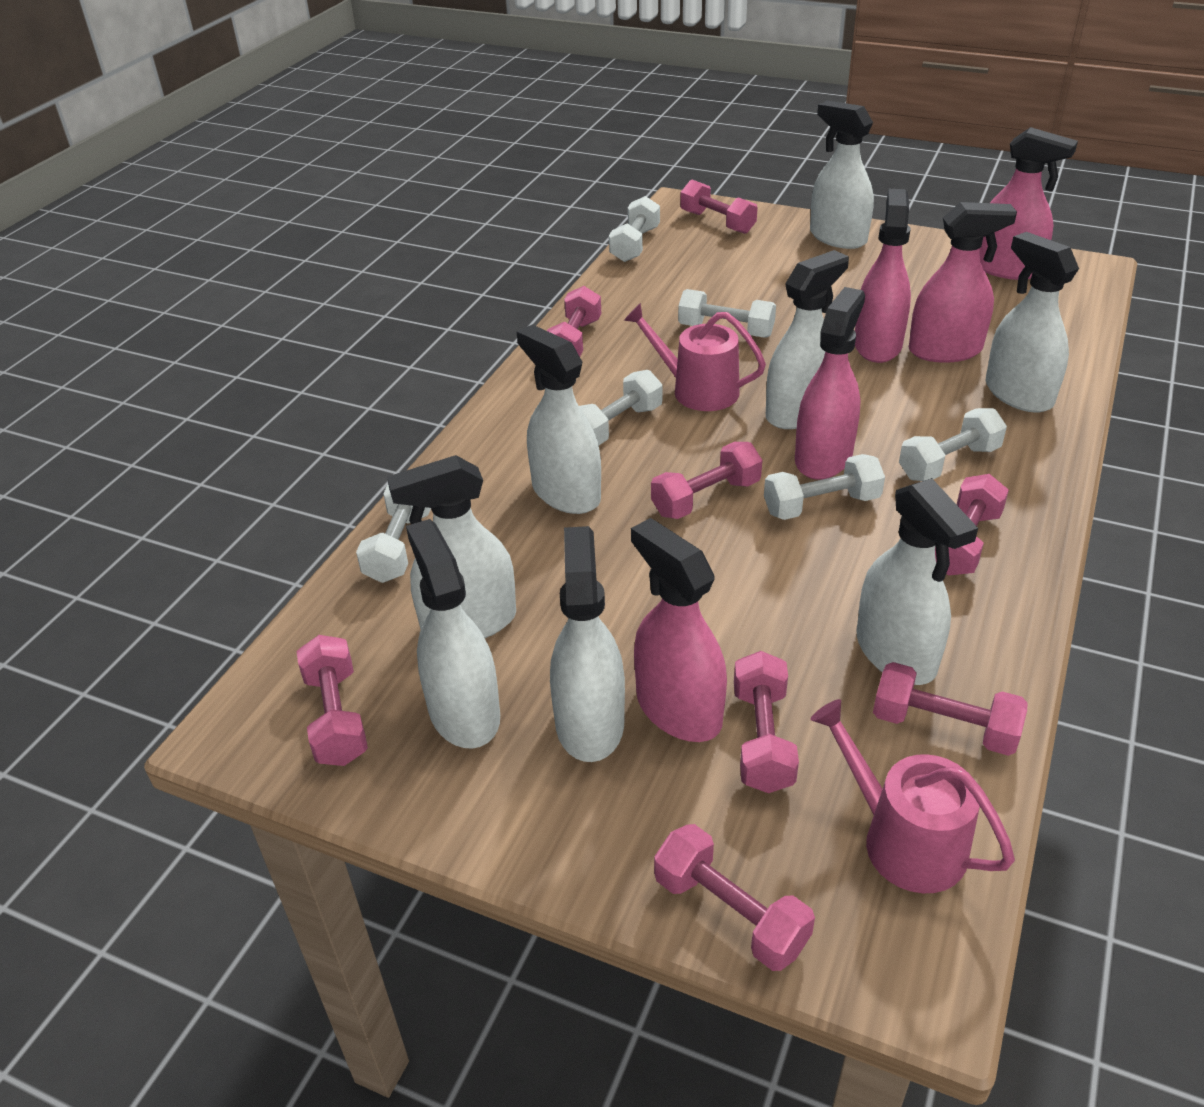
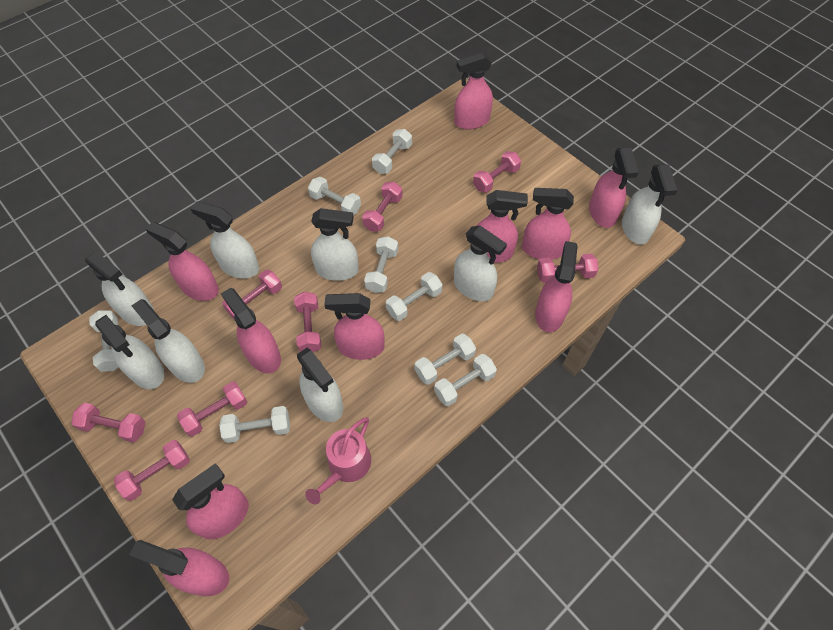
pink spray bottle: 5 -> 10
pink watering can: 2 -> 1
white dumbbell: 6 -> 8

